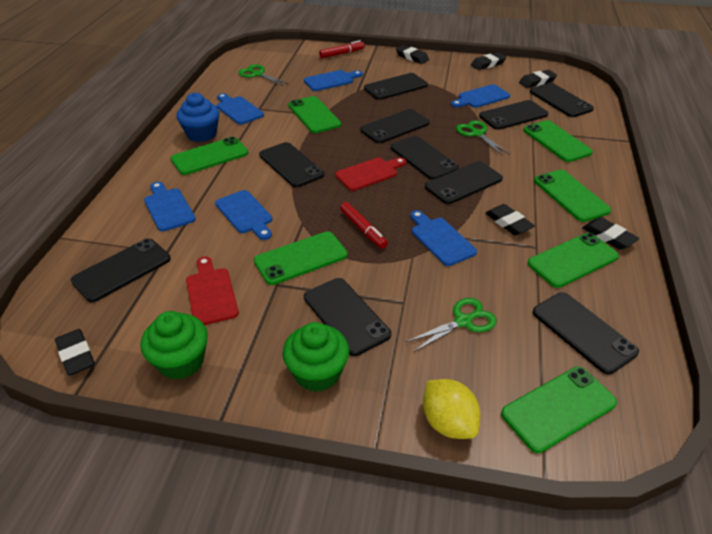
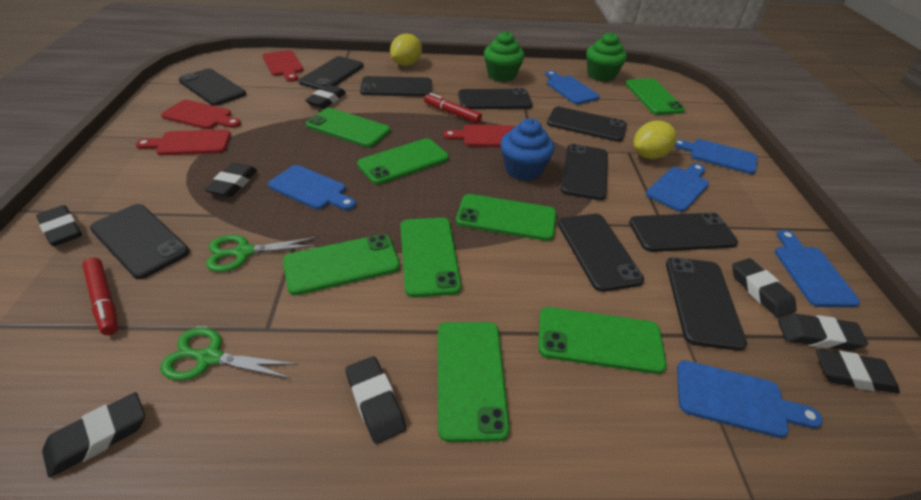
black eraser: 6 -> 8
green phone: 7 -> 8
green scissors: 3 -> 2
red cutting board: 2 -> 4
yellow lemon: 1 -> 2

